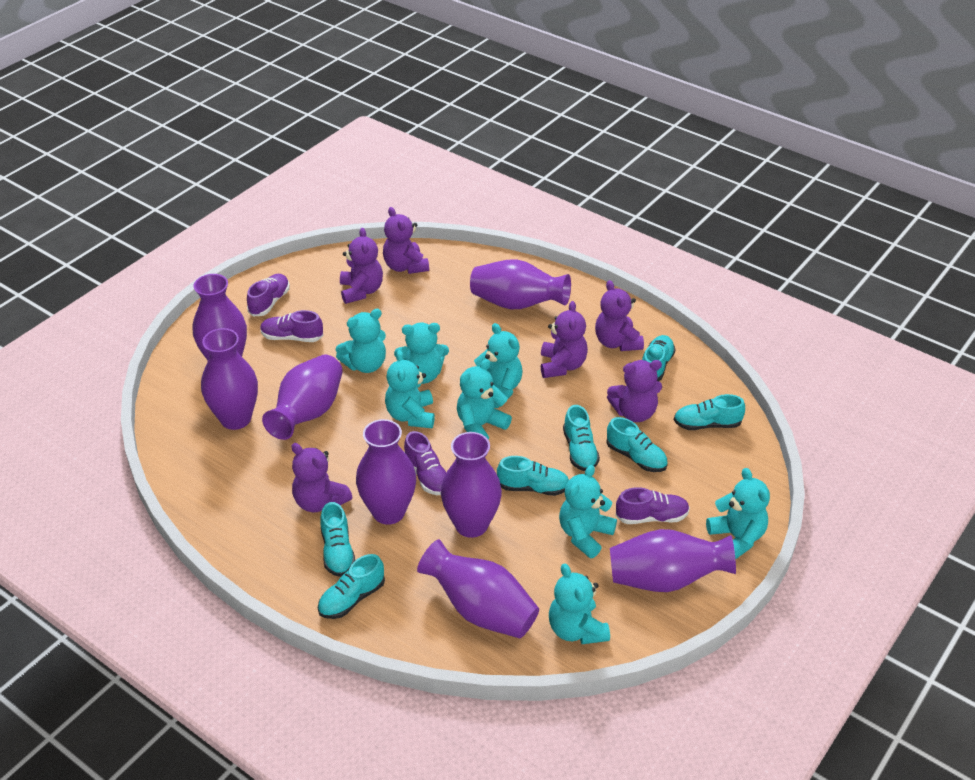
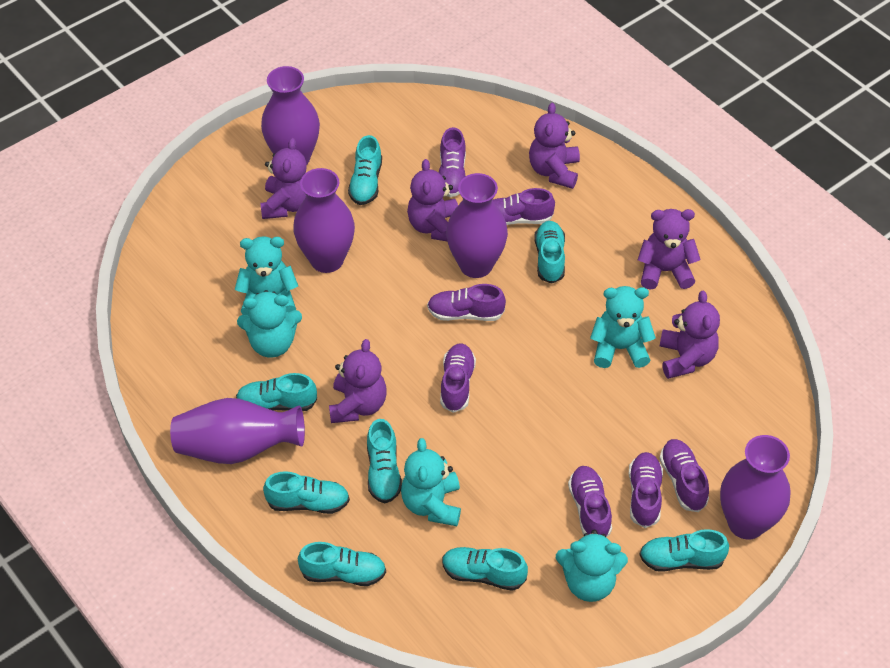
purple shoe: 4 -> 7
purple vase: 8 -> 5
turquoise shoe: 7 -> 8
turquoise teddy bear: 8 -> 5

